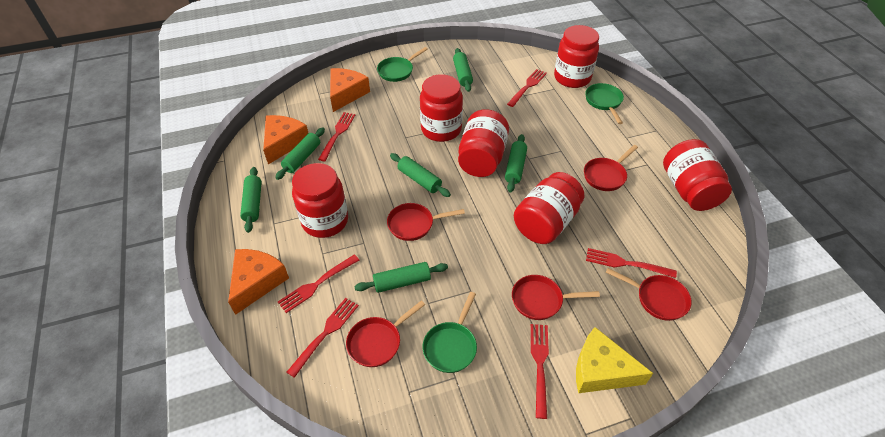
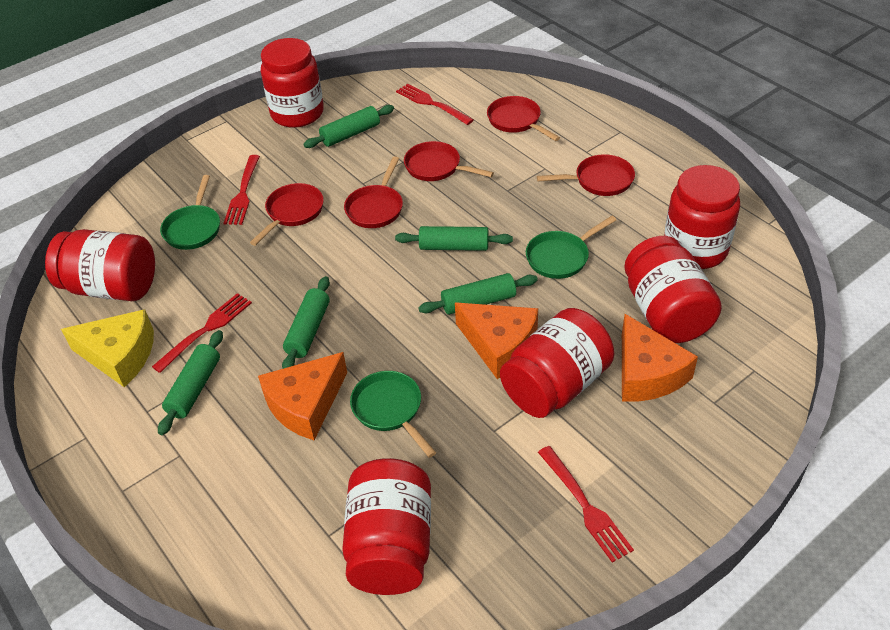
green rolling pin: 6 -> 5
red fork: 6 -> 4

